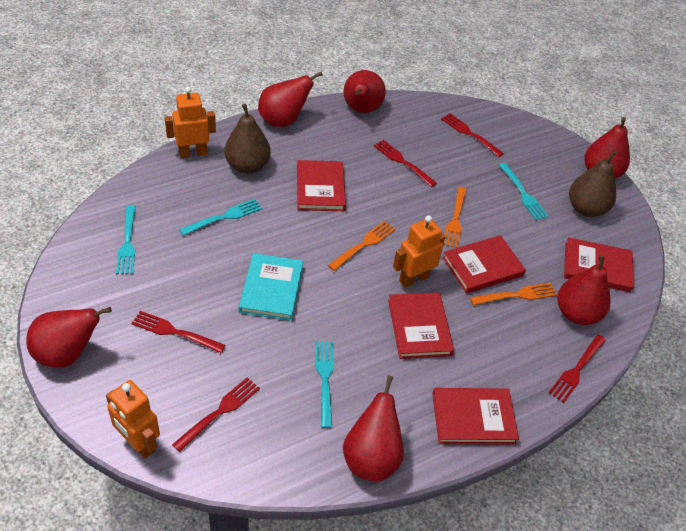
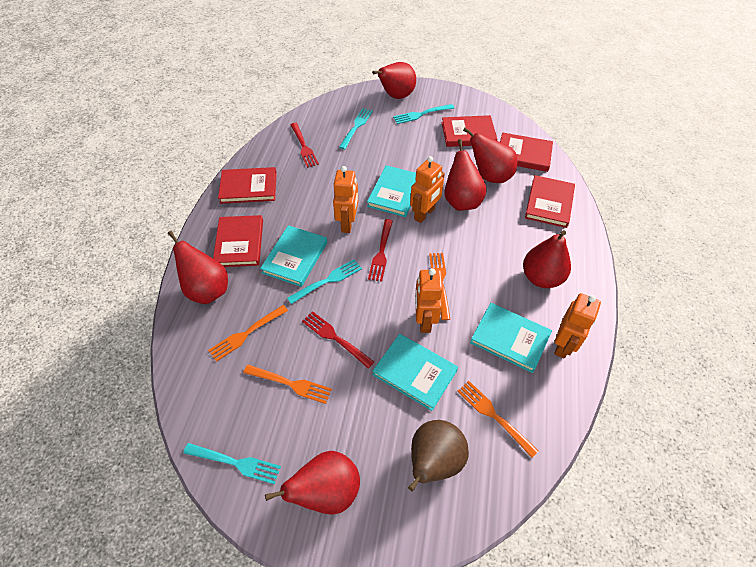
brown pear: 2 -> 1
orange fork: 3 -> 4
orange robot: 3 -> 4
red fork: 5 -> 3
turquoise book: 1 -> 4

